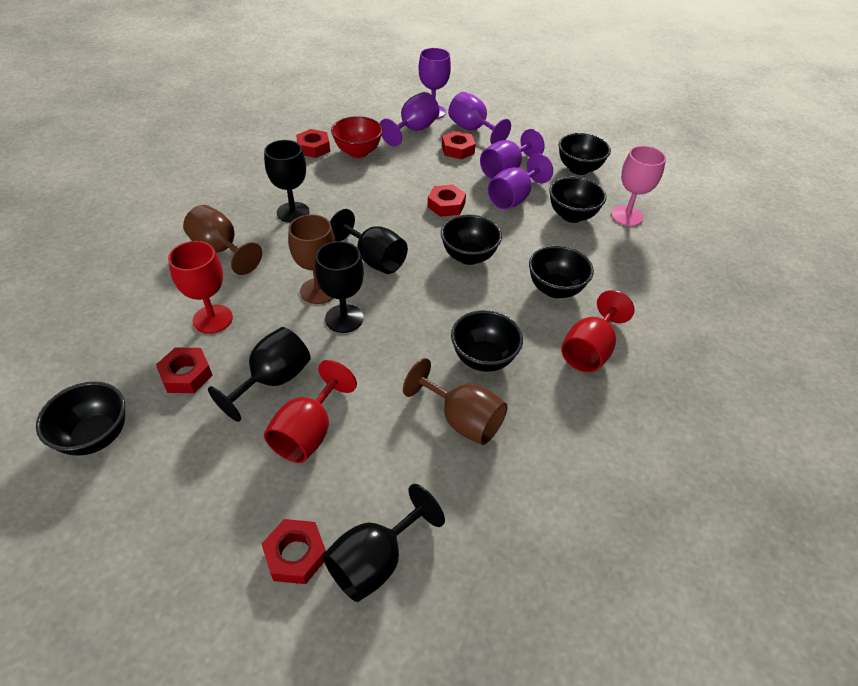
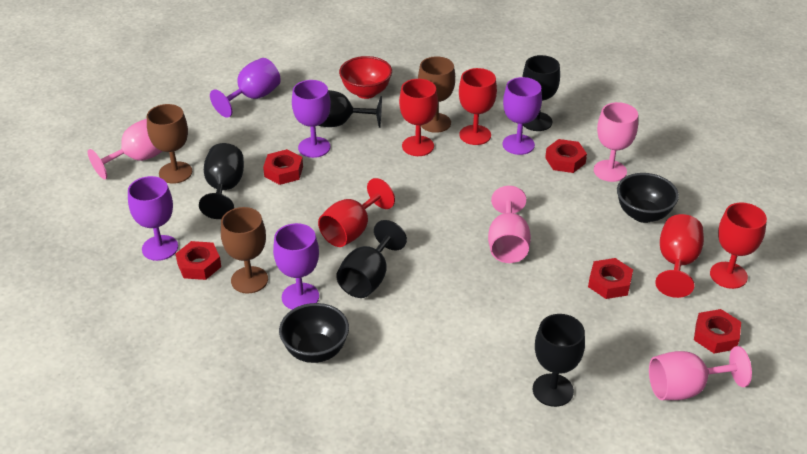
black bowl: 6 -> 2
pink goblet: 1 -> 4
red goblet: 3 -> 5

